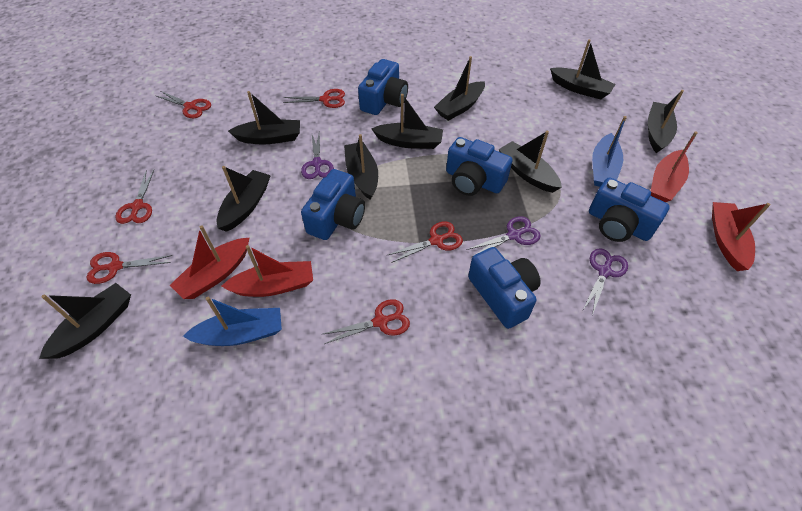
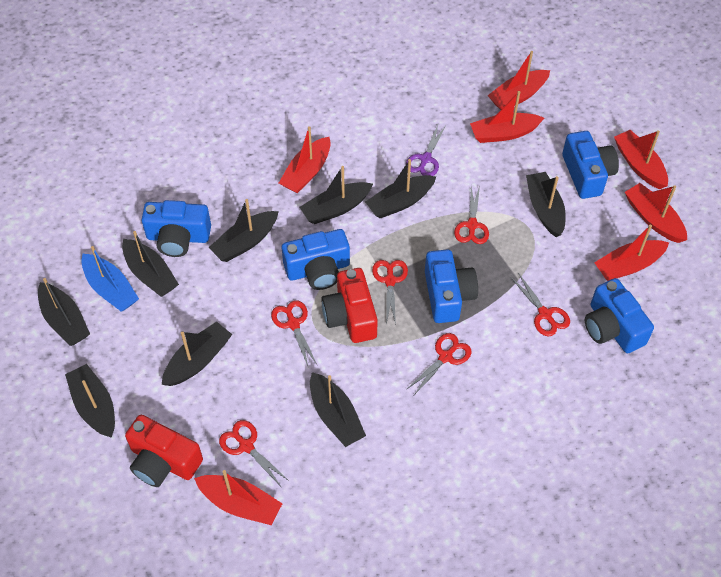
blue boat: 2 -> 1
purple scissors: 3 -> 1
red boat: 4 -> 7
red camera: 0 -> 2

